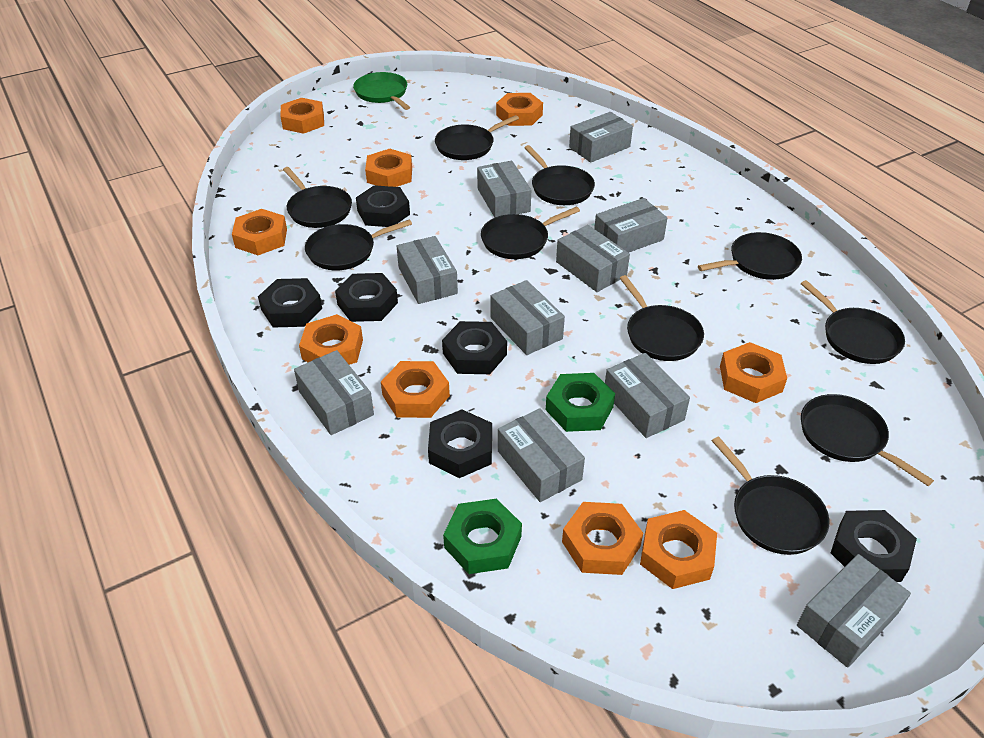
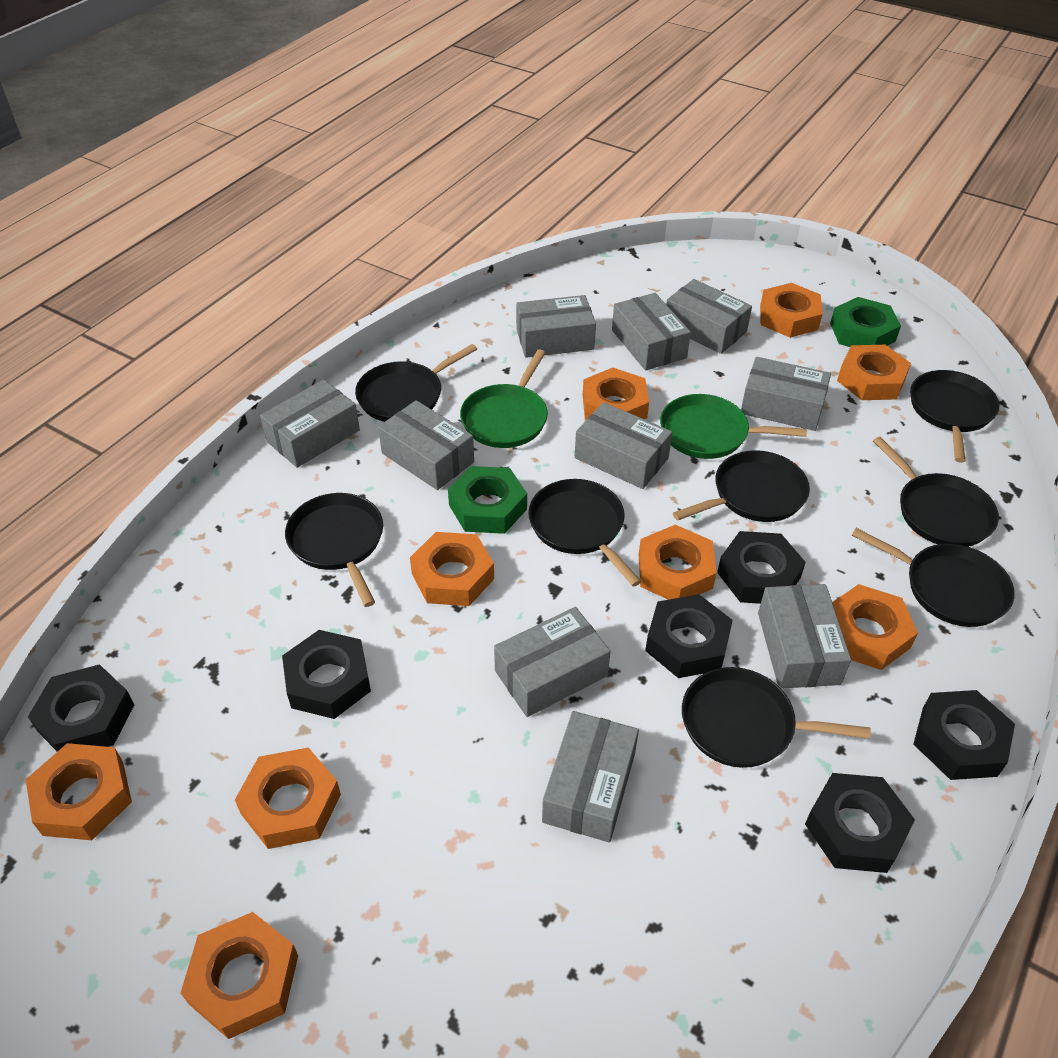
black pan: 10 -> 8
green pan: 1 -> 2

